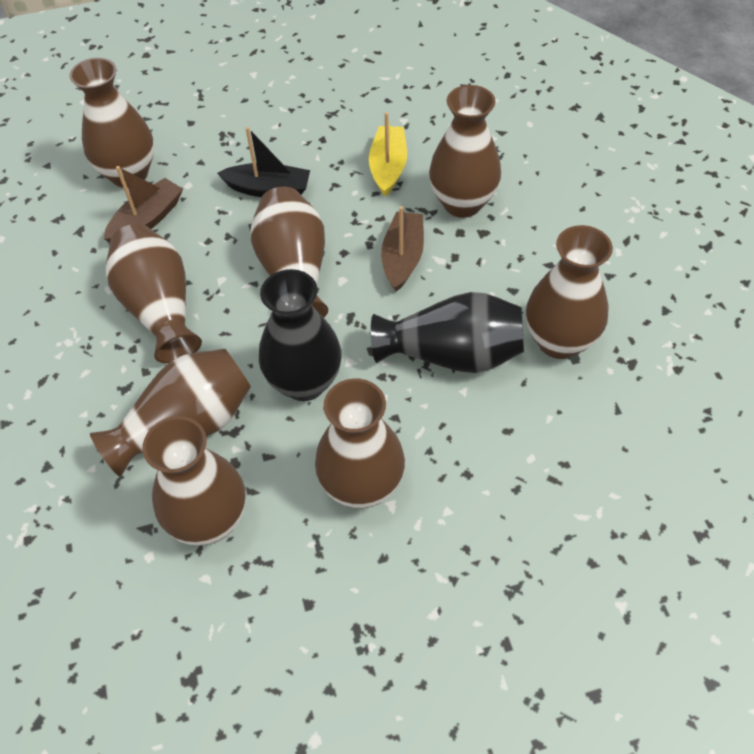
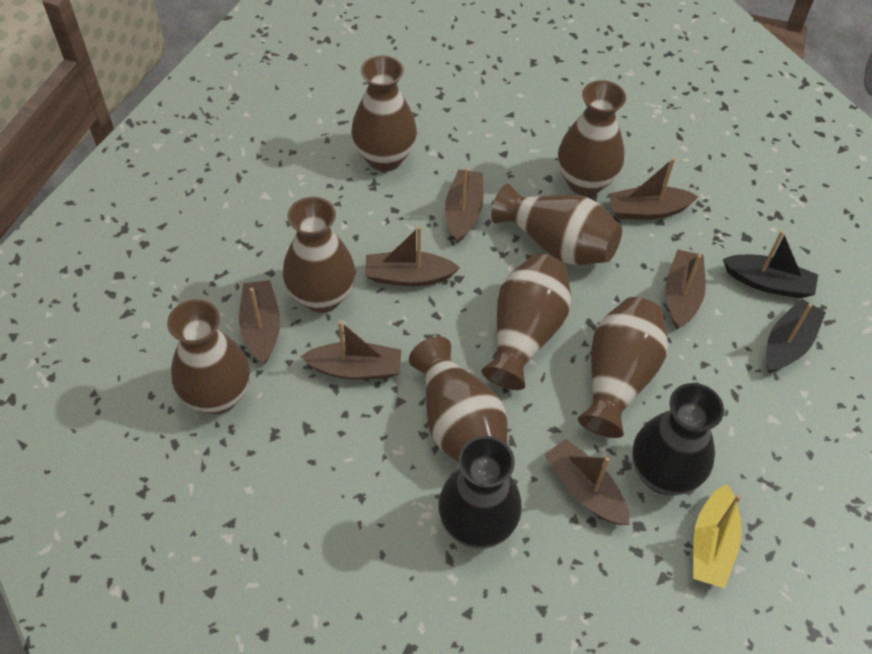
black boat: 1 -> 2
brown boat: 2 -> 7

